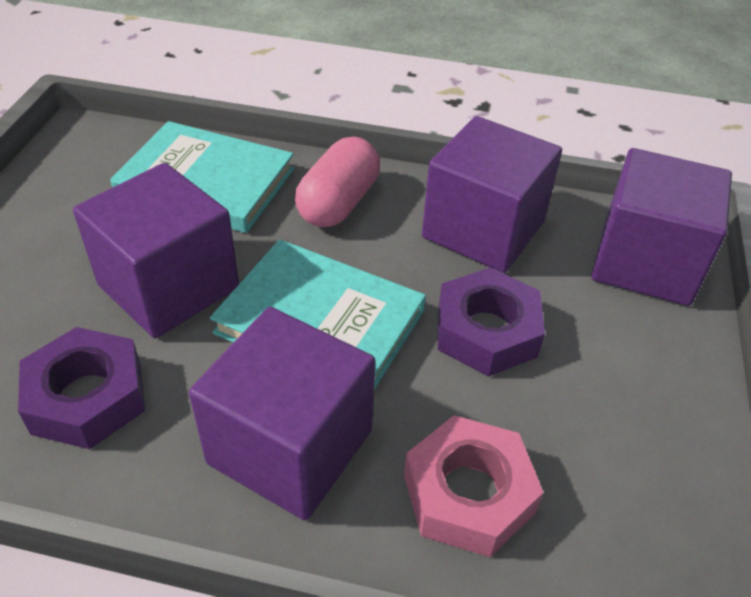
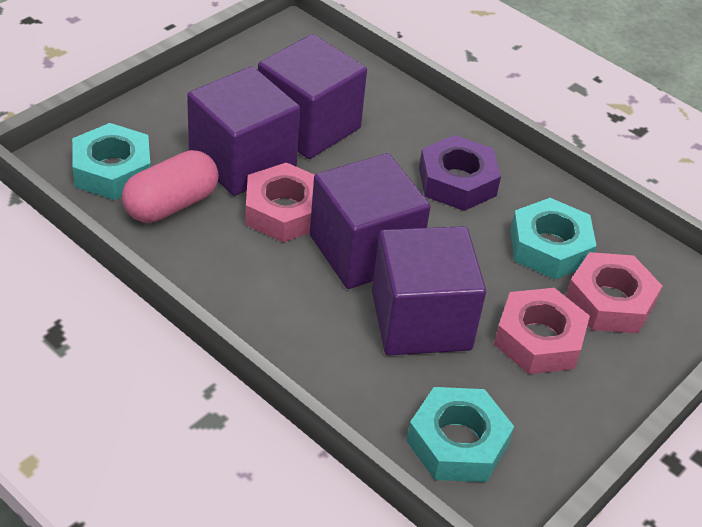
pink nut: 1 -> 3
purple nut: 2 -> 1
turquoise book: 2 -> 0
turquoise nut: 0 -> 3

